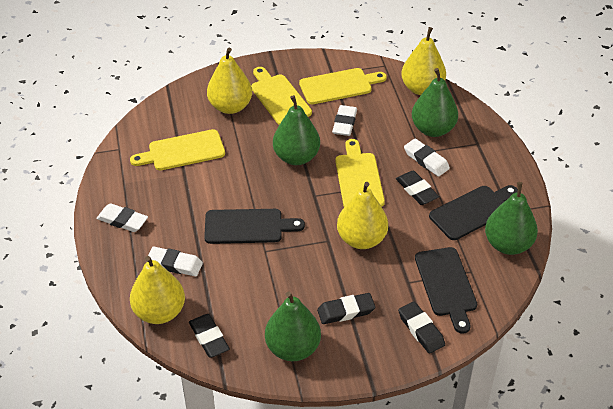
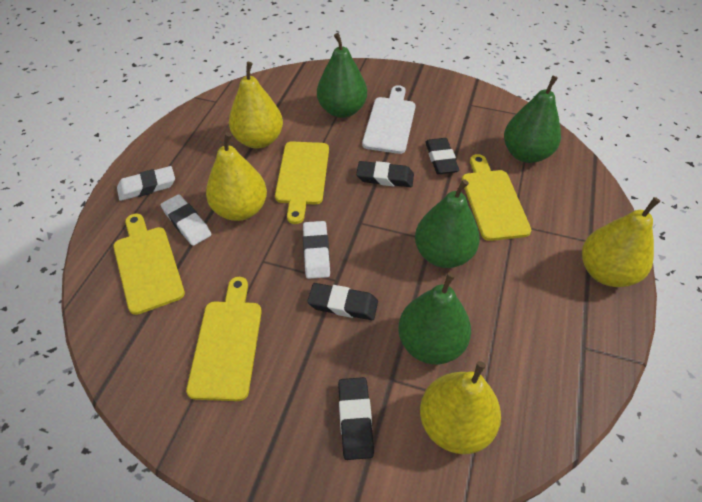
black cutting board: 3 -> 0
white cutting board: 0 -> 1
white eraser: 4 -> 3

